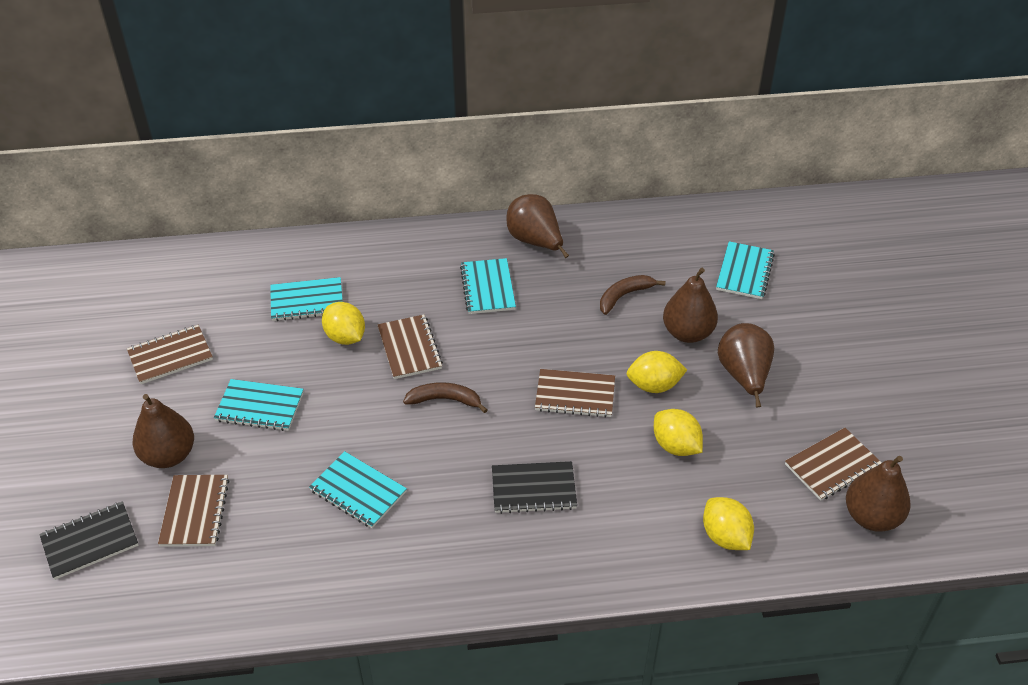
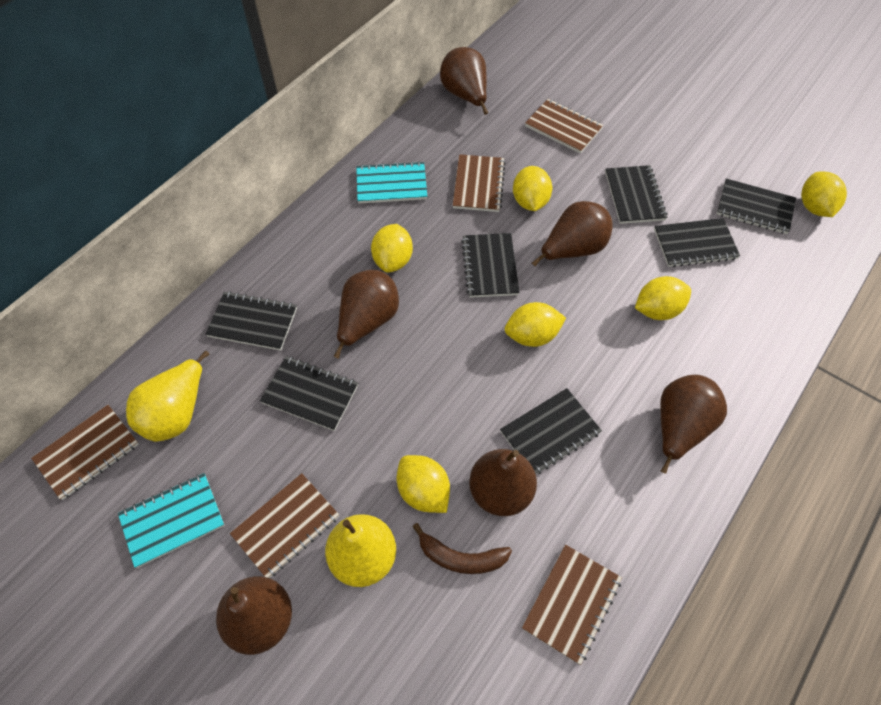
black notebook: 2 -> 7
brown banana: 2 -> 1
brown pear: 5 -> 6
turquoise notebook: 5 -> 2
yellow lemon: 4 -> 6
yellow pear: 0 -> 2

